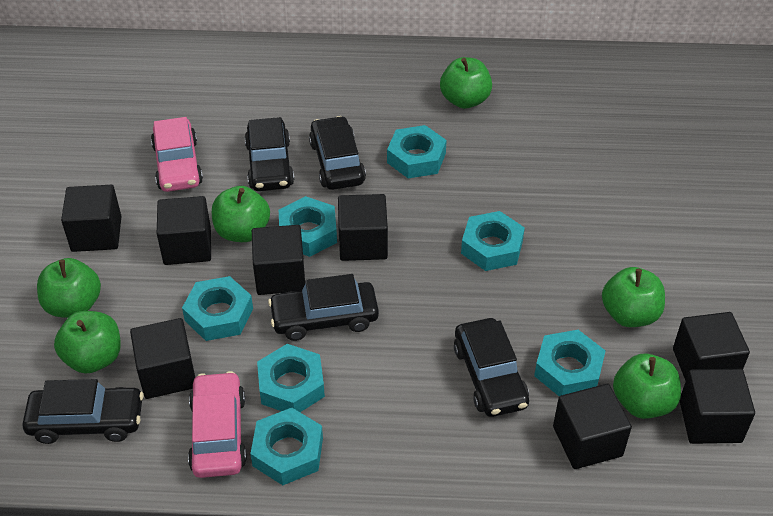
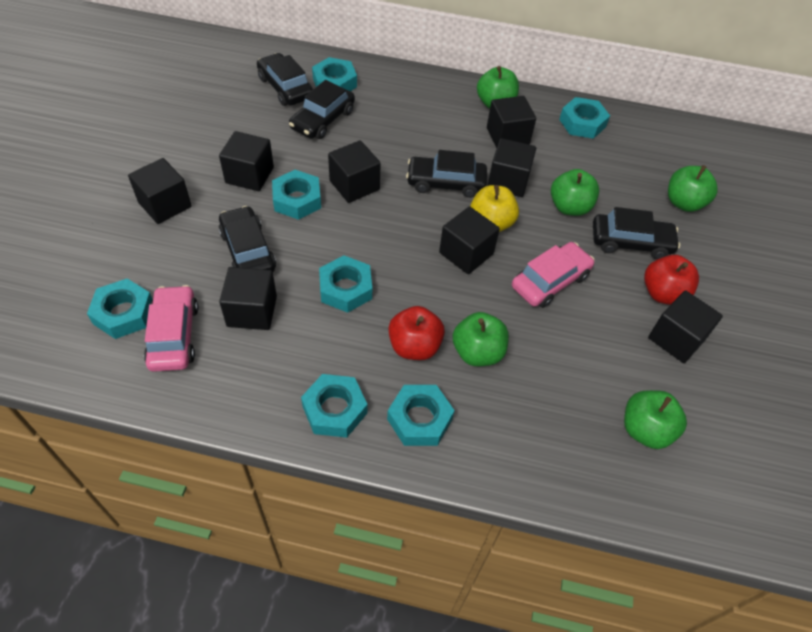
green apple: 6 -> 5
red apple: 0 -> 2
yellow apple: 0 -> 1

